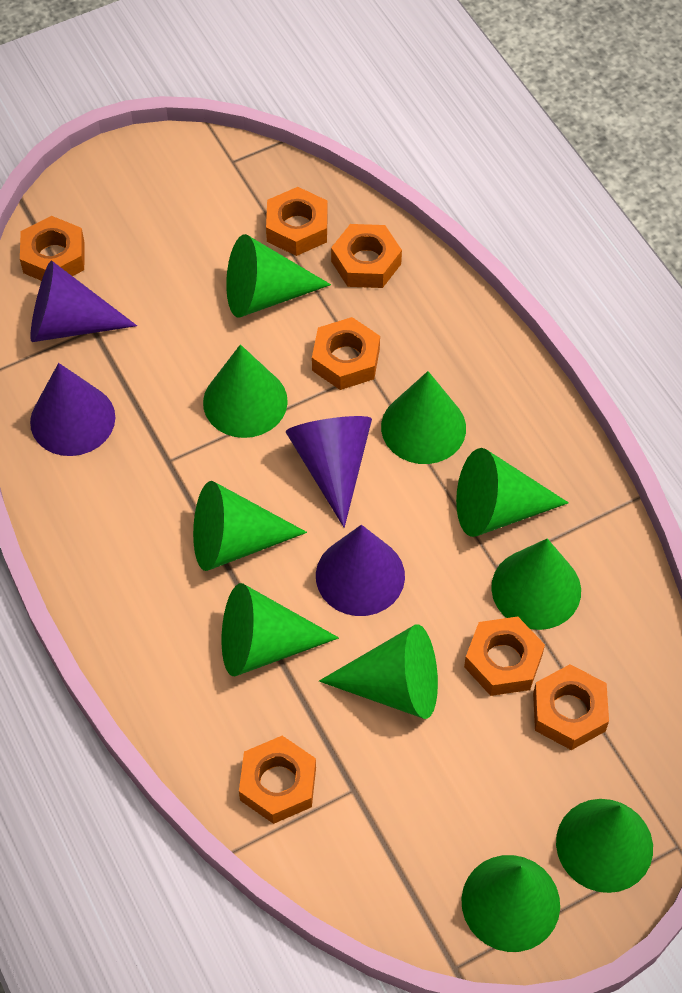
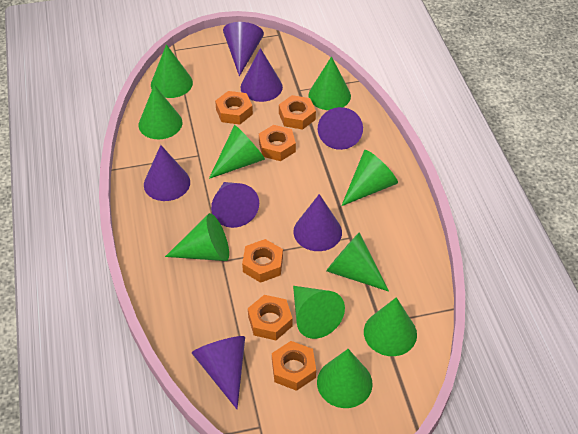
orange nut: 7 -> 6
purple cone: 4 -> 7

